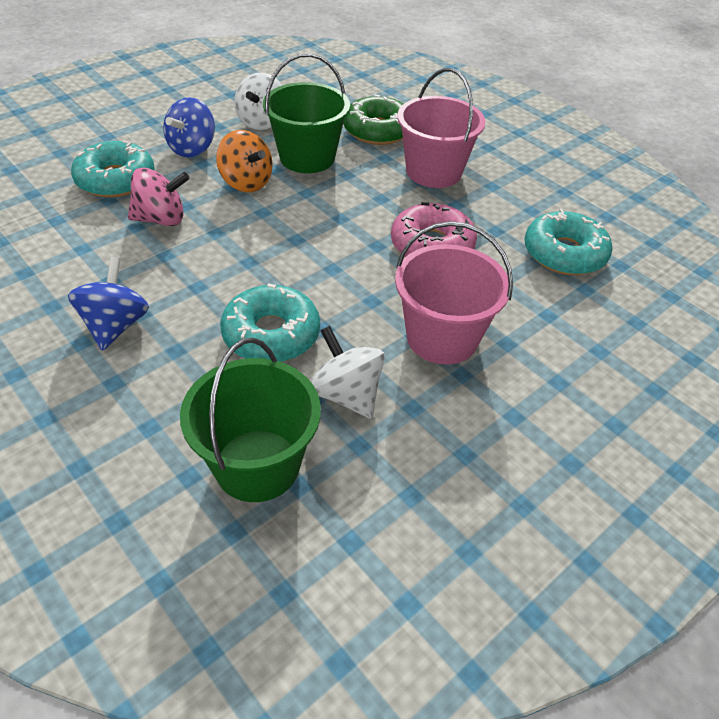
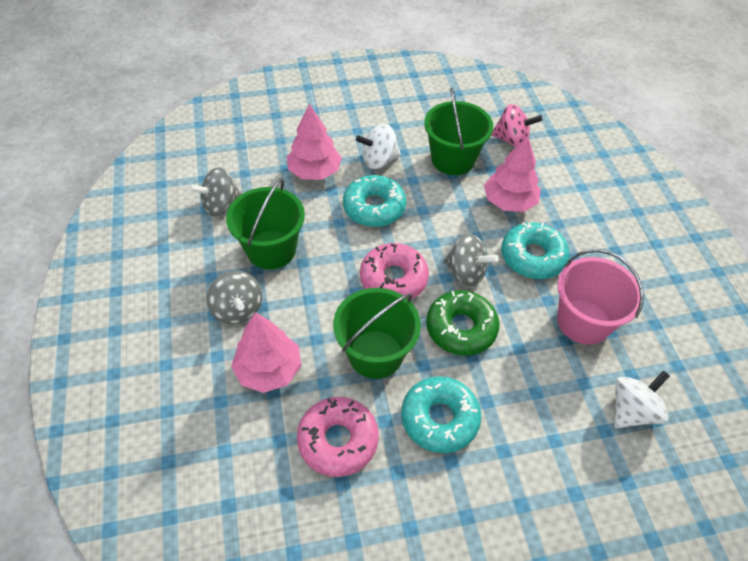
blue spinning top: 2 -> 0
green bucket: 2 -> 3
grey spinning top: 0 -> 3
orange spinning top: 1 -> 0
pink bucket: 2 -> 1
pink donut: 1 -> 2
pink tree: 0 -> 3

